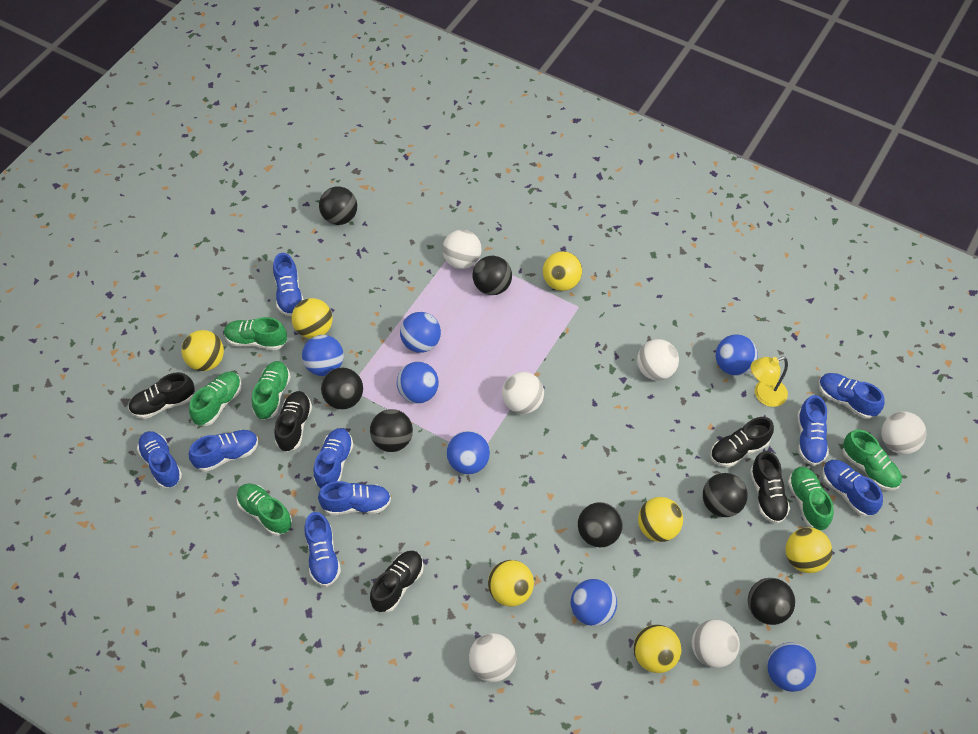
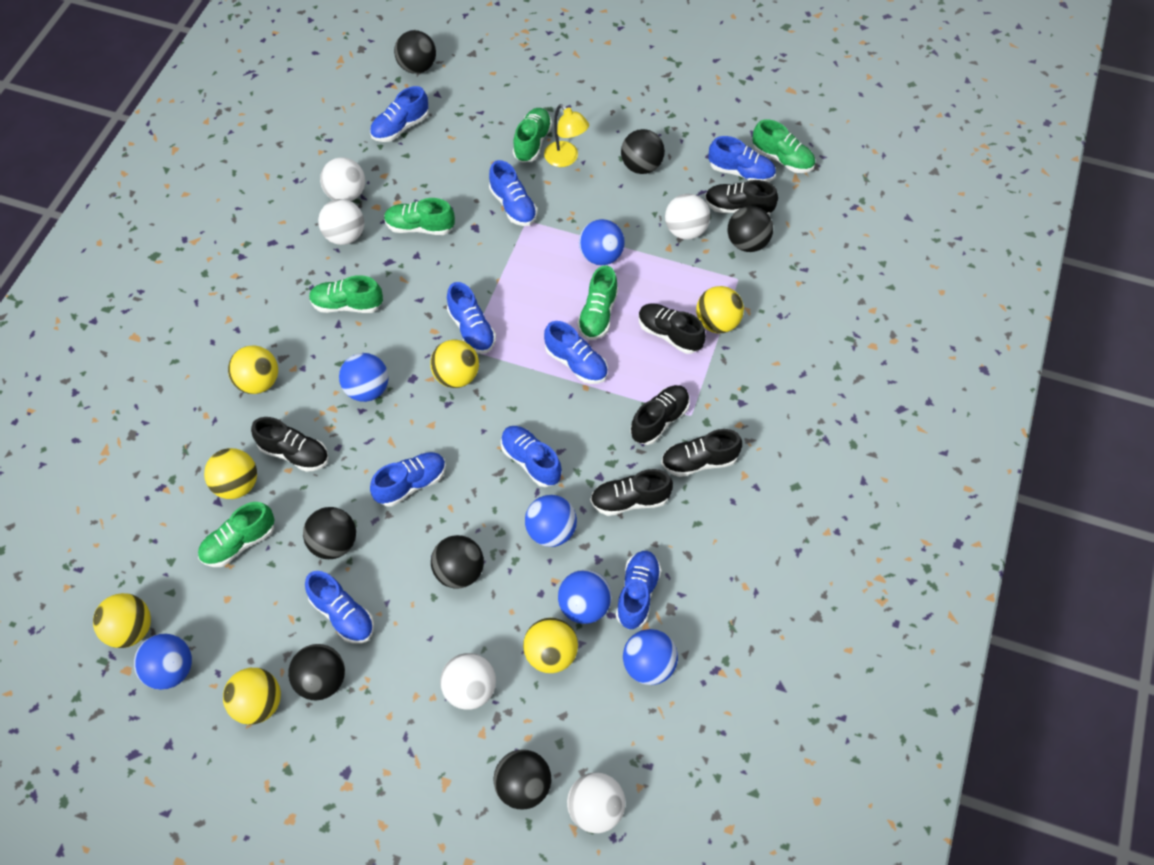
black shoe: 5 -> 6
blue ball: 7 -> 6
white ball: 6 -> 5

